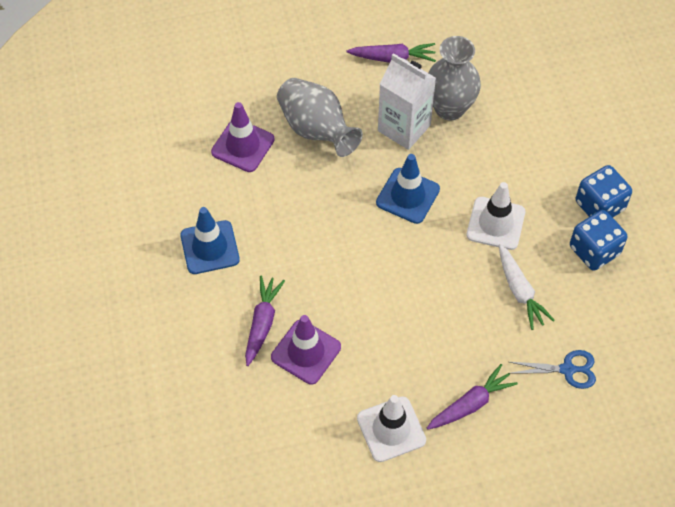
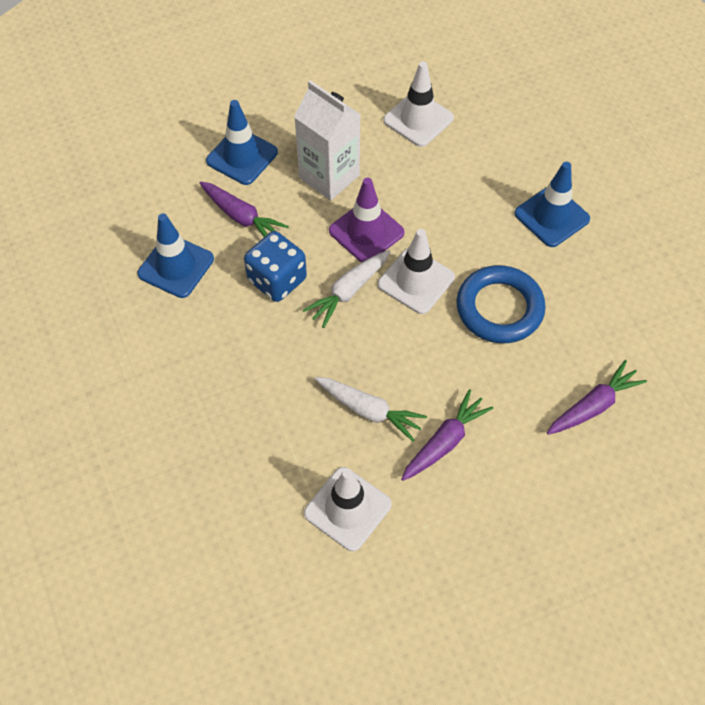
blue dice: 2 -> 1
blue ring: 0 -> 1
blue scissors: 1 -> 0
blue traffic cone: 2 -> 3
grey vase: 2 -> 0
purple traffic cone: 2 -> 1
white carrot: 1 -> 2
white traffic cone: 2 -> 3

